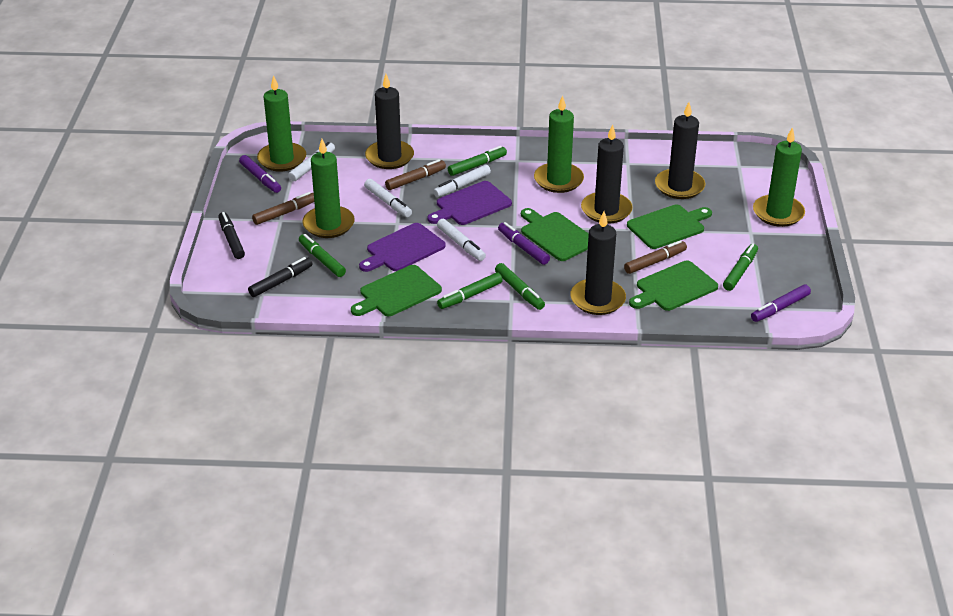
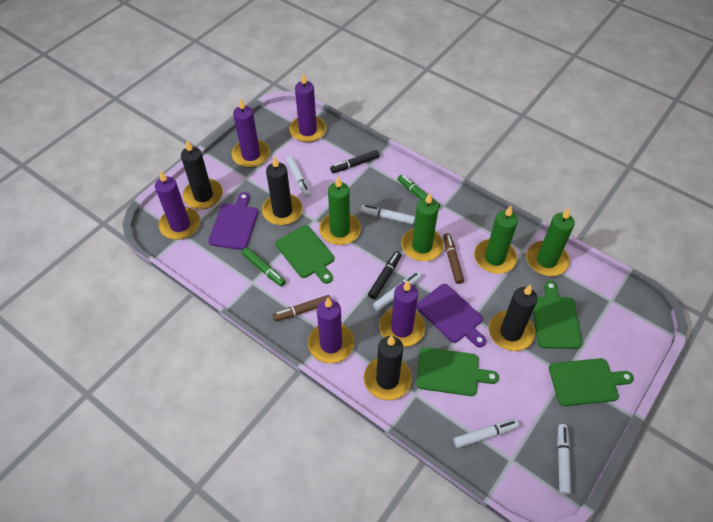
brown marker: 3 -> 2
green marker: 5 -> 2
purple candle: 0 -> 5
purple marker: 3 -> 0
white marker: 4 -> 5

